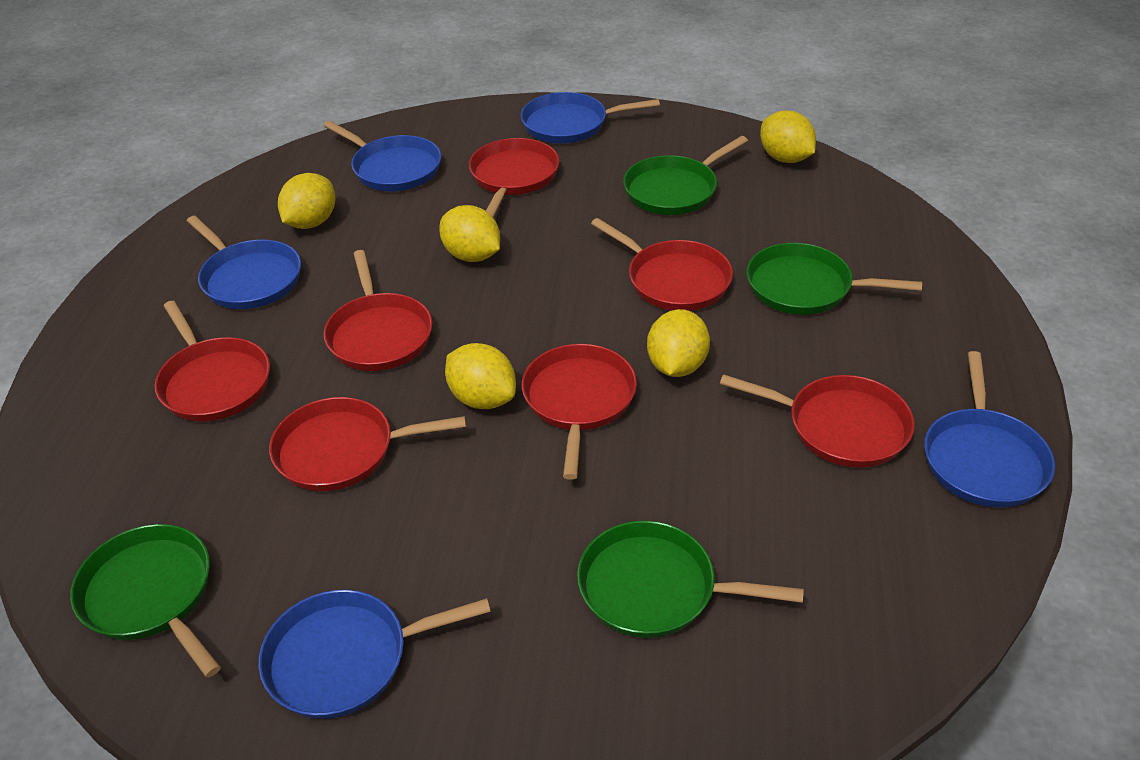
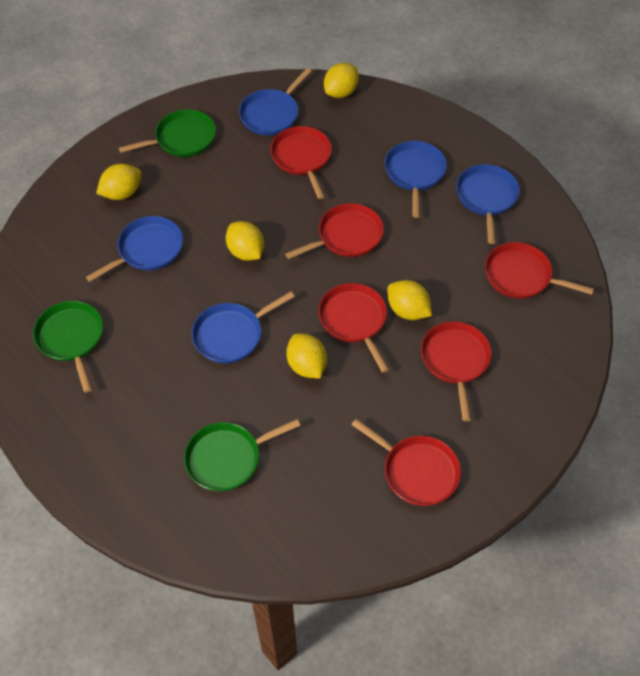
green pan: 4 -> 3
red pan: 7 -> 6

